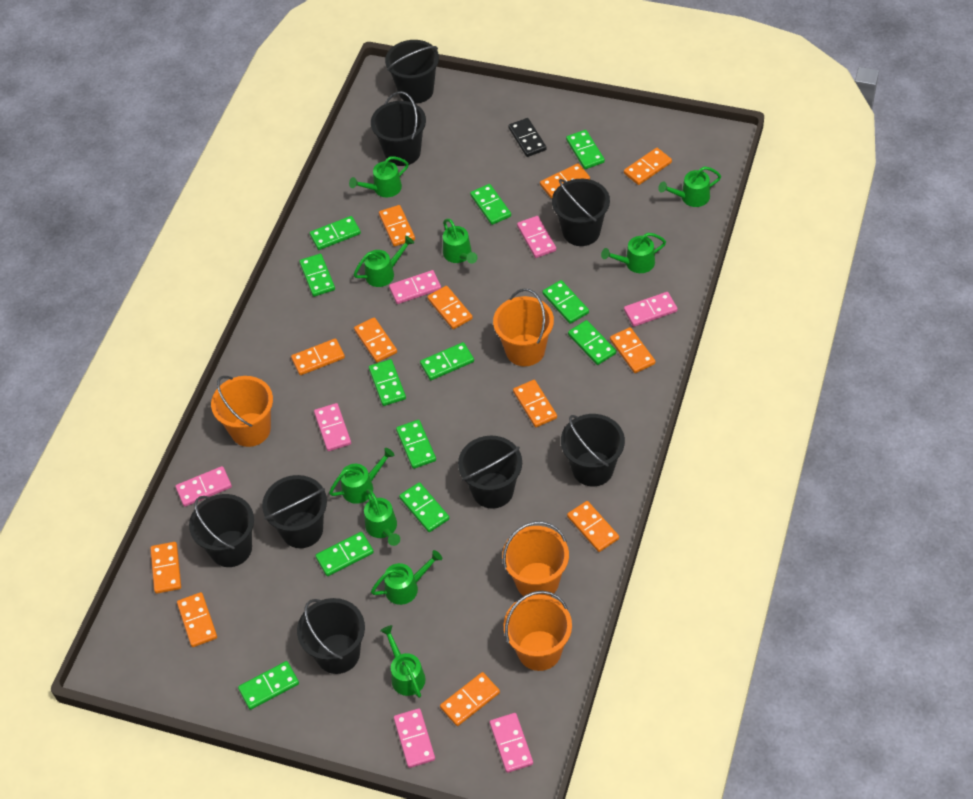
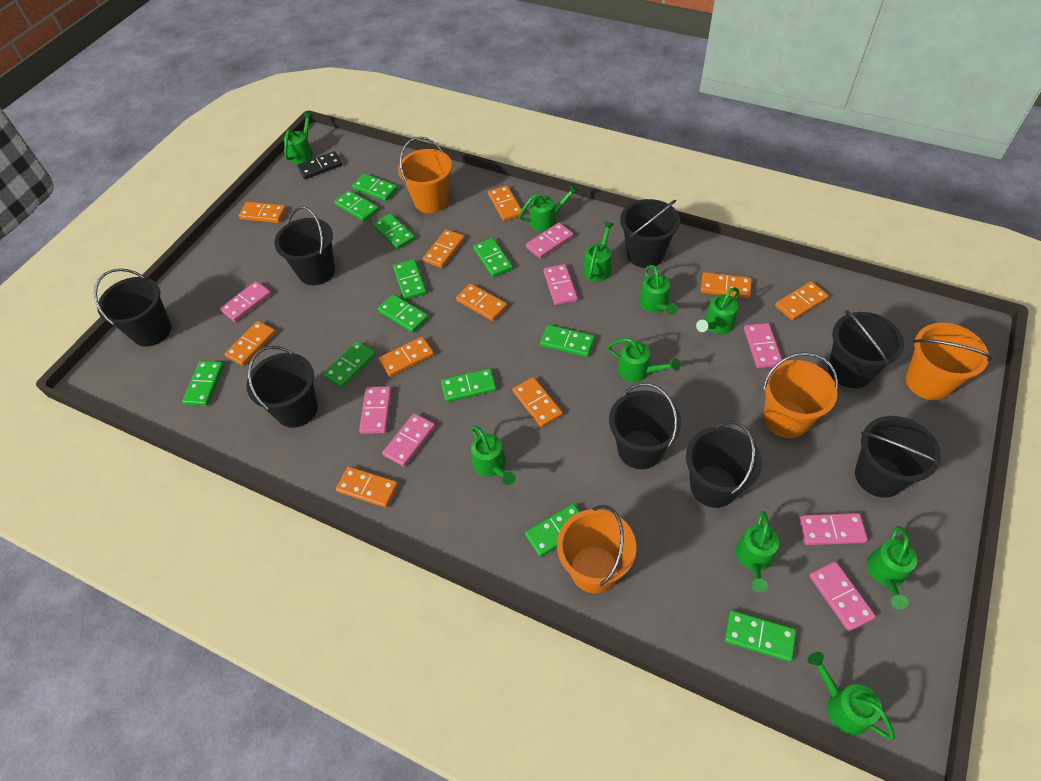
green watering can: 9 -> 10
orange domino: 12 -> 10
pink domino: 7 -> 8

